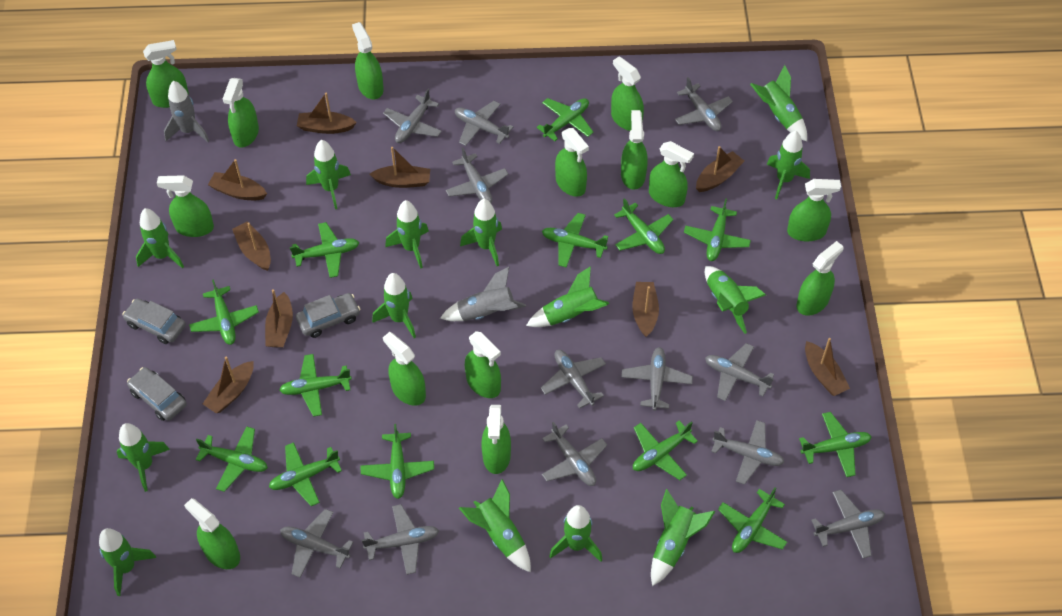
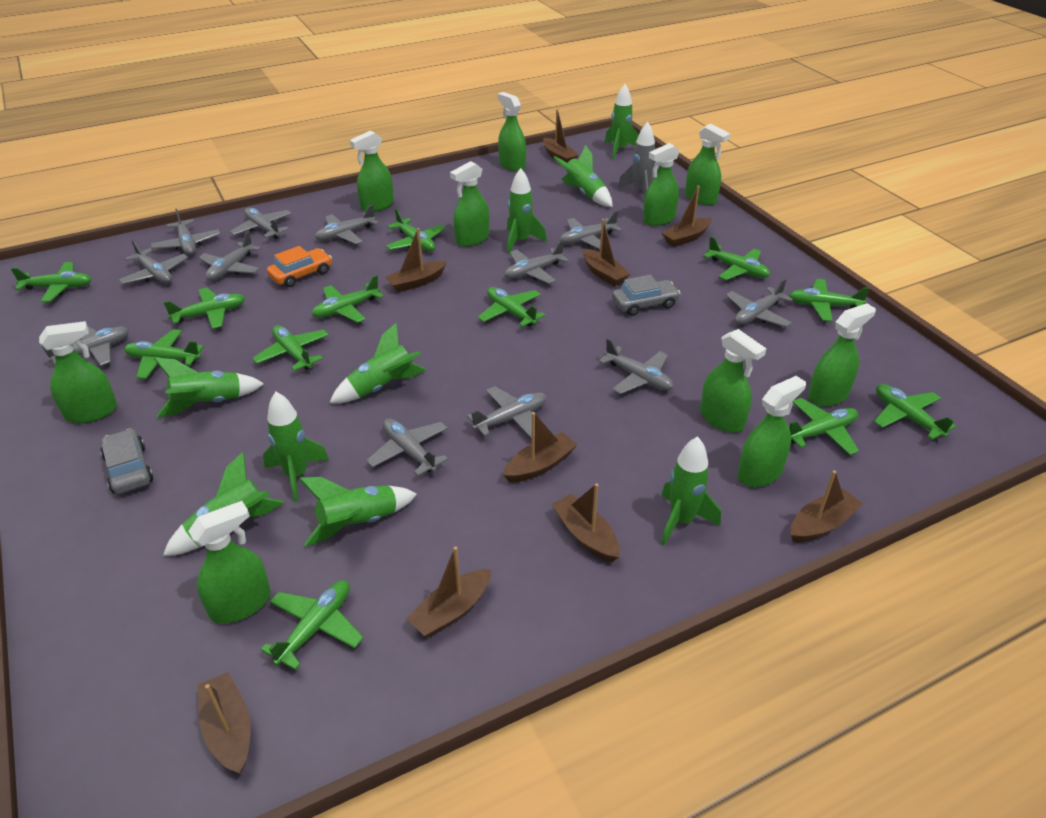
green plane: 13 -> 12
green rocket: 14 -> 9
green spray bottle: 14 -> 10
grey car: 3 -> 2
grey rocket: 2 -> 1
orange car: 0 -> 1

